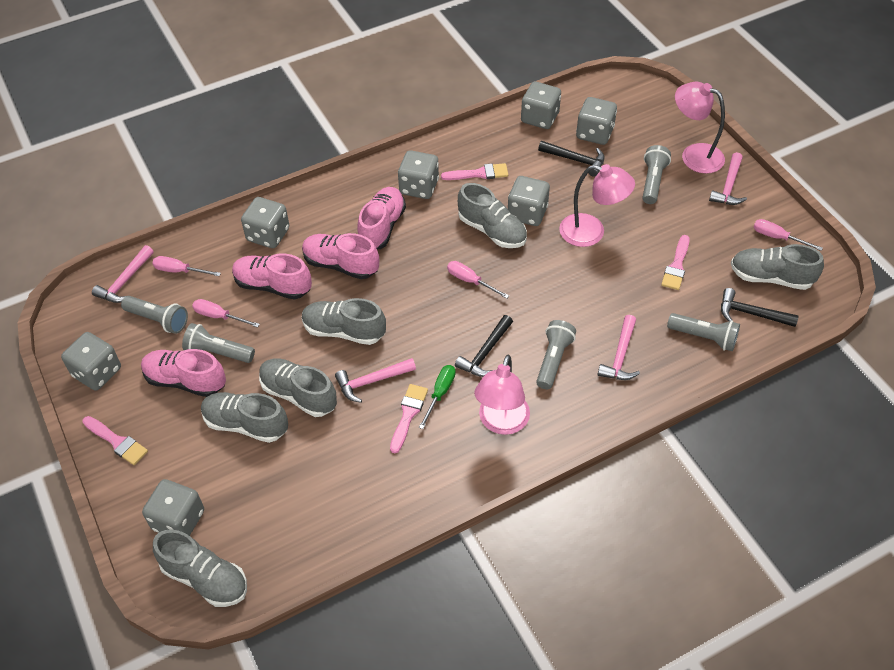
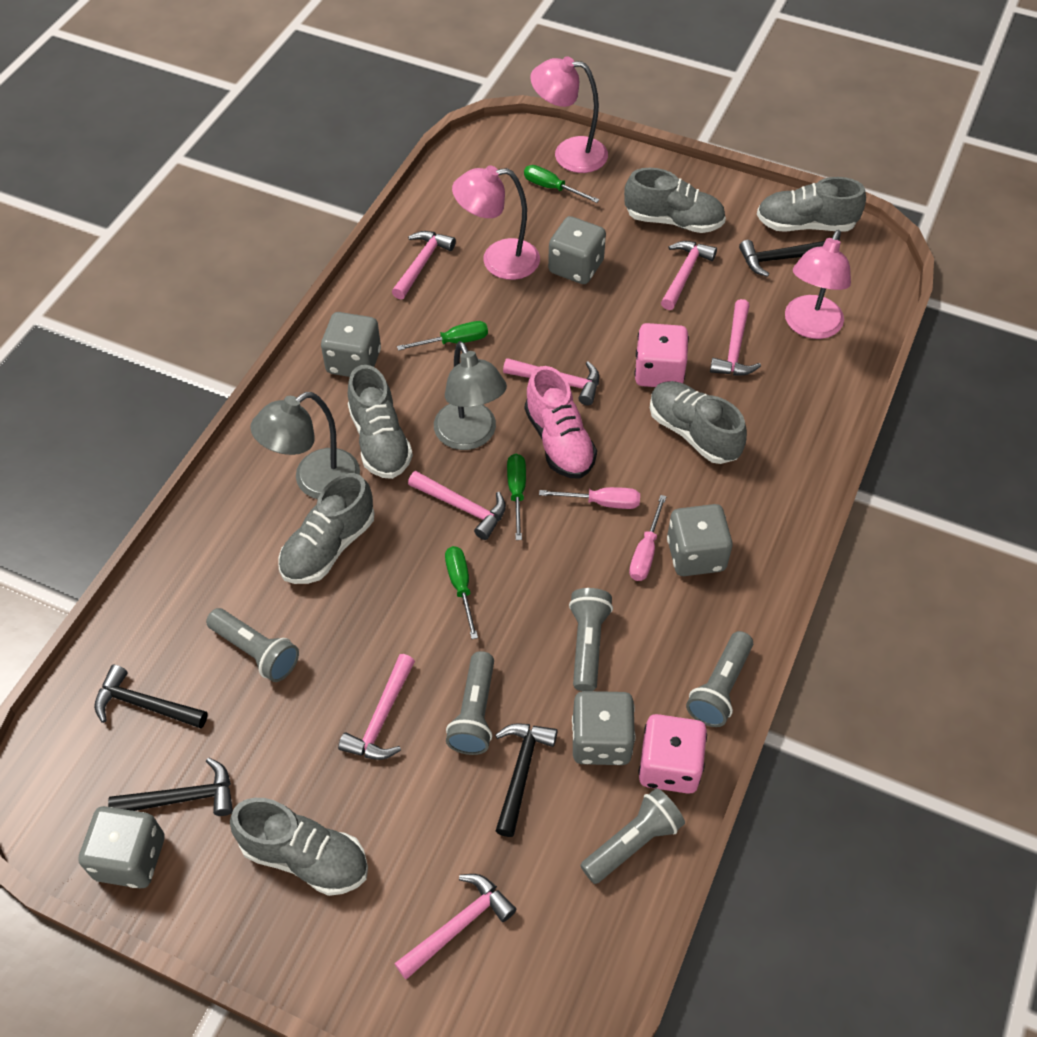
black hammer: 3 -> 4
green screwdriver: 1 -> 4
grey dice: 7 -> 5
grey lamp: 0 -> 2
pink brush: 4 -> 0
pink dice: 0 -> 2
pink hammer: 4 -> 7
pink screwdriver: 4 -> 2
pink shoe: 4 -> 1

